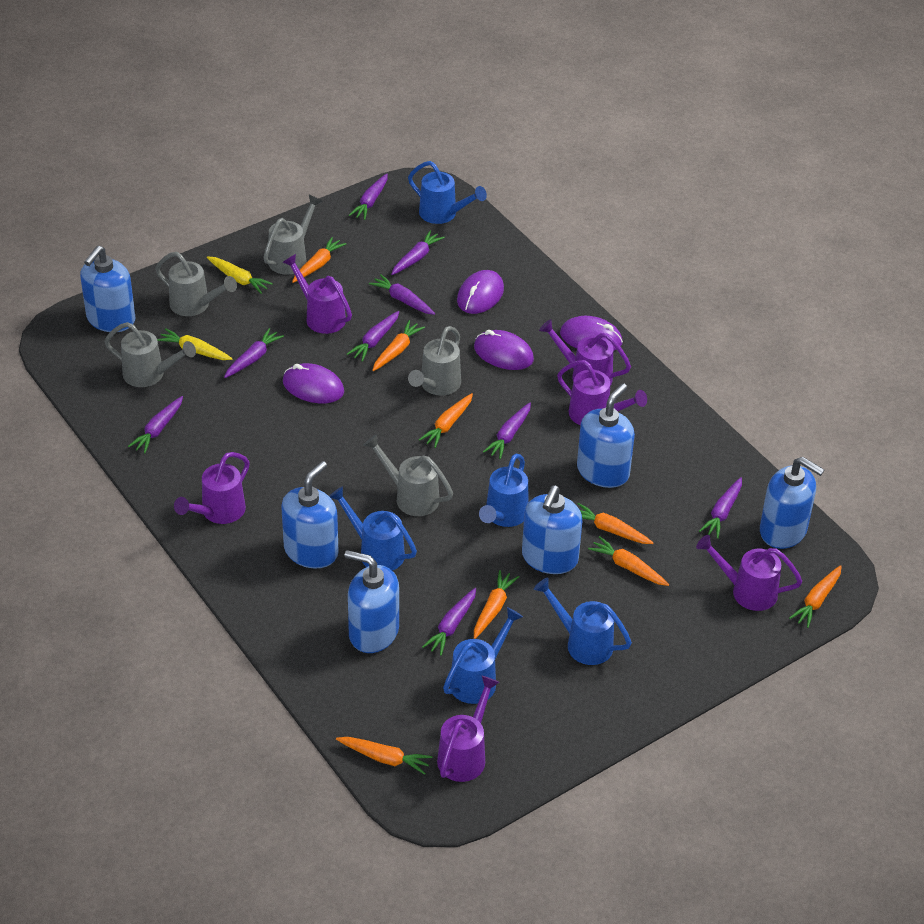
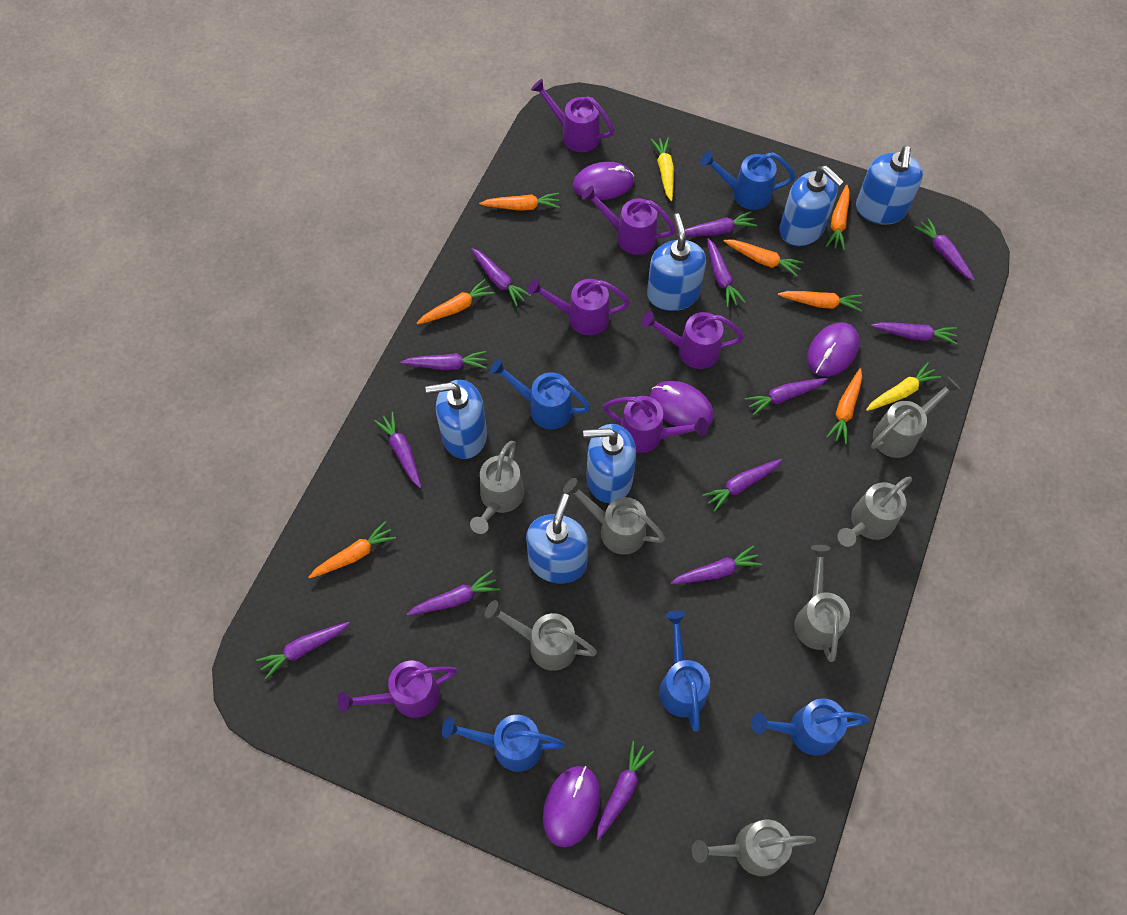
grey watering can: 5 -> 7
orange carrot: 8 -> 7
purple carrot: 9 -> 13

